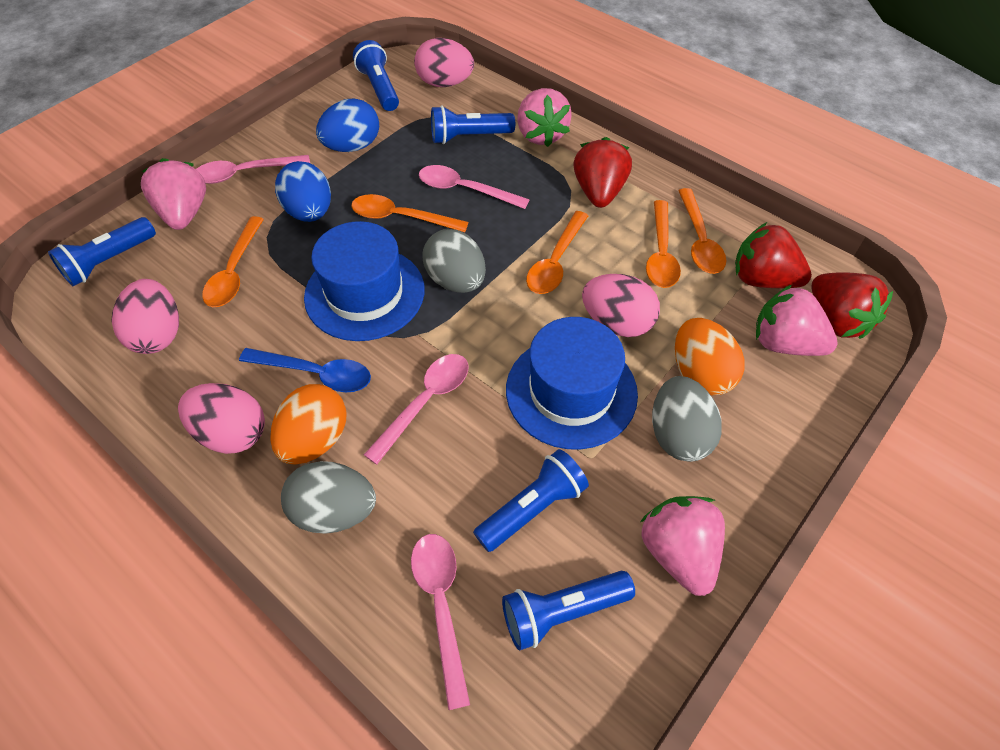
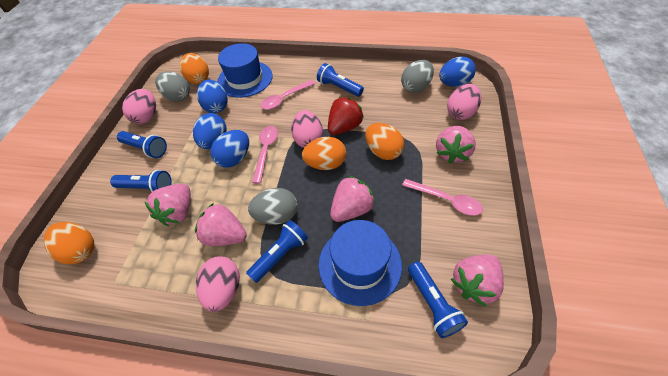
blue egg: 2 -> 4
blue spoon: 1 -> 0
orange egg: 2 -> 4
orange spoon: 5 -> 0
pink spoon: 4 -> 3
pink strawberry: 4 -> 5
red strawberry: 3 -> 1

